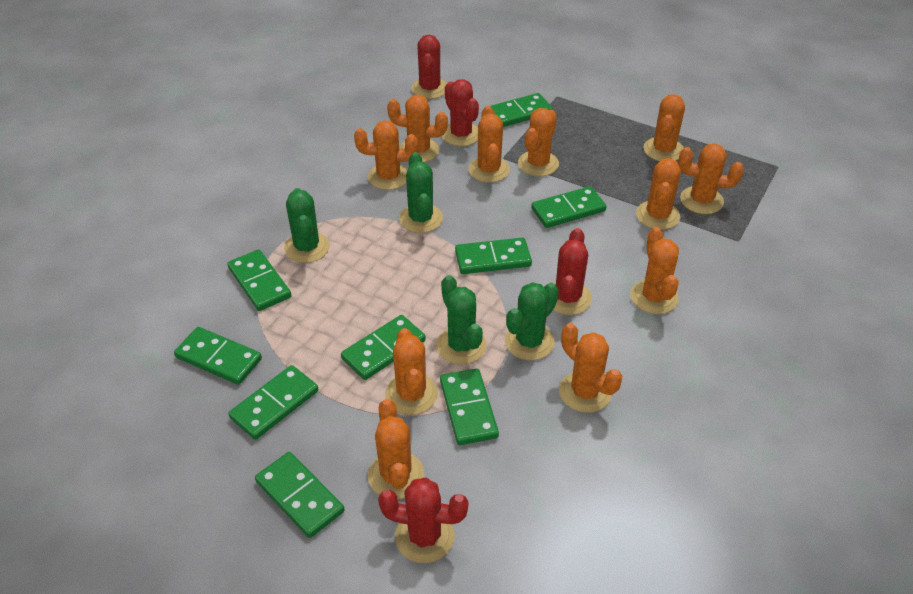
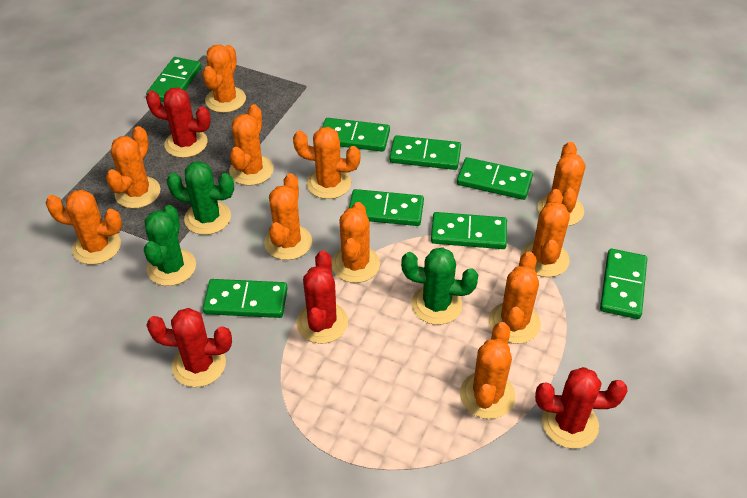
green cactus: 4 -> 3
green domino: 9 -> 8

